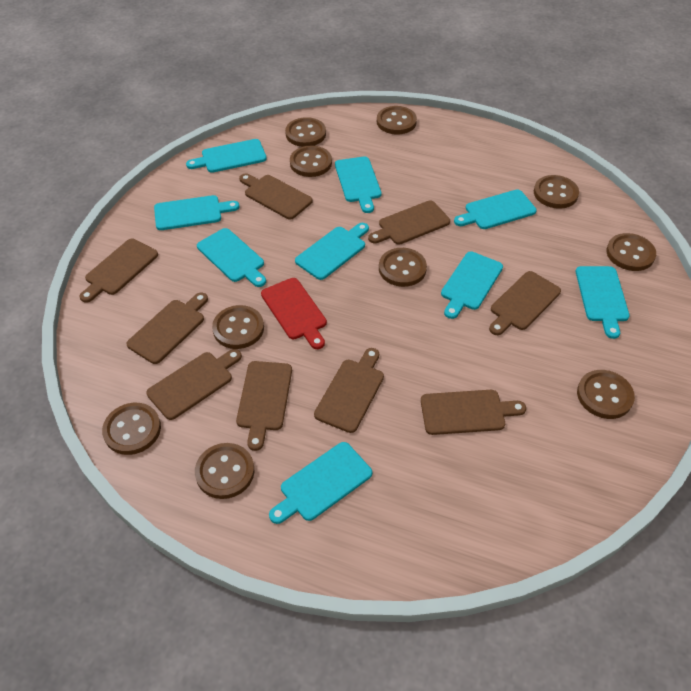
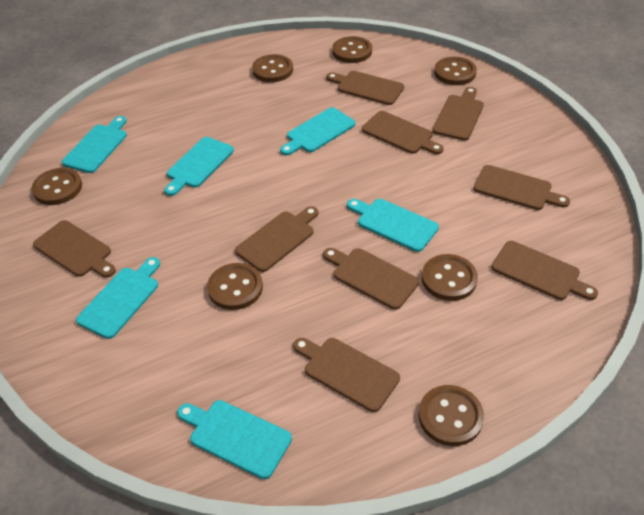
brown button: 10 -> 7
red cutting board: 1 -> 0
turquoise cutting board: 9 -> 6

